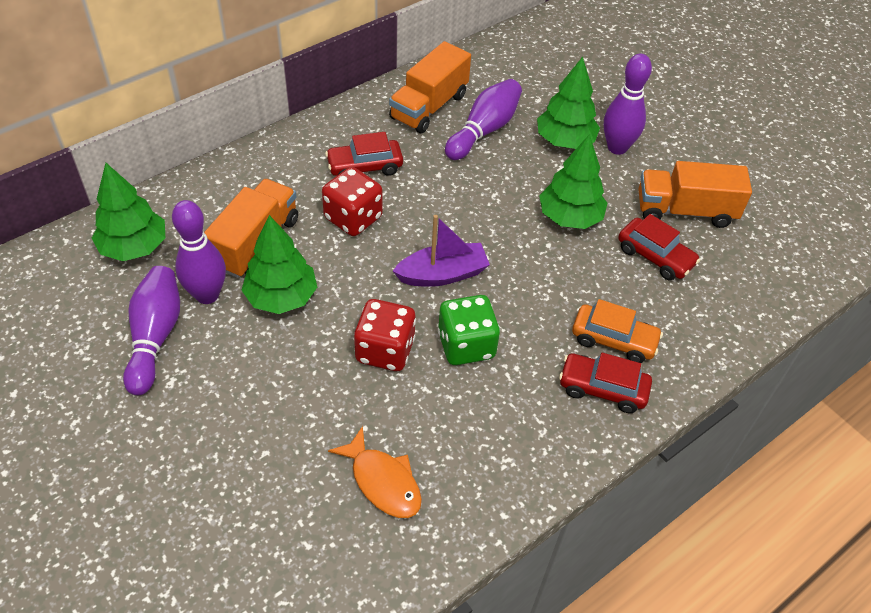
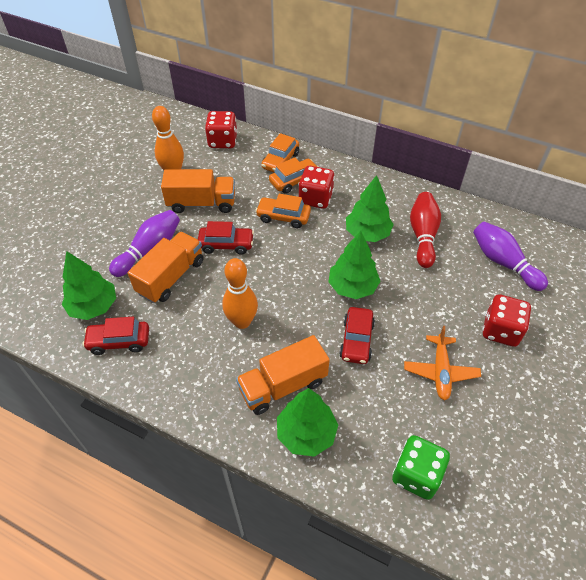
orange bowling pin: 0 -> 2
orange car: 1 -> 3
orange fish: 1 -> 0
orange plane: 0 -> 1
purple boat: 1 -> 0
purple bowling pin: 4 -> 2
red bowling pin: 0 -> 1
red dice: 2 -> 3

